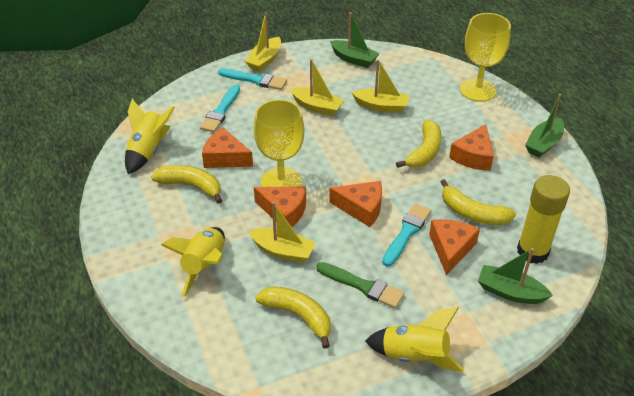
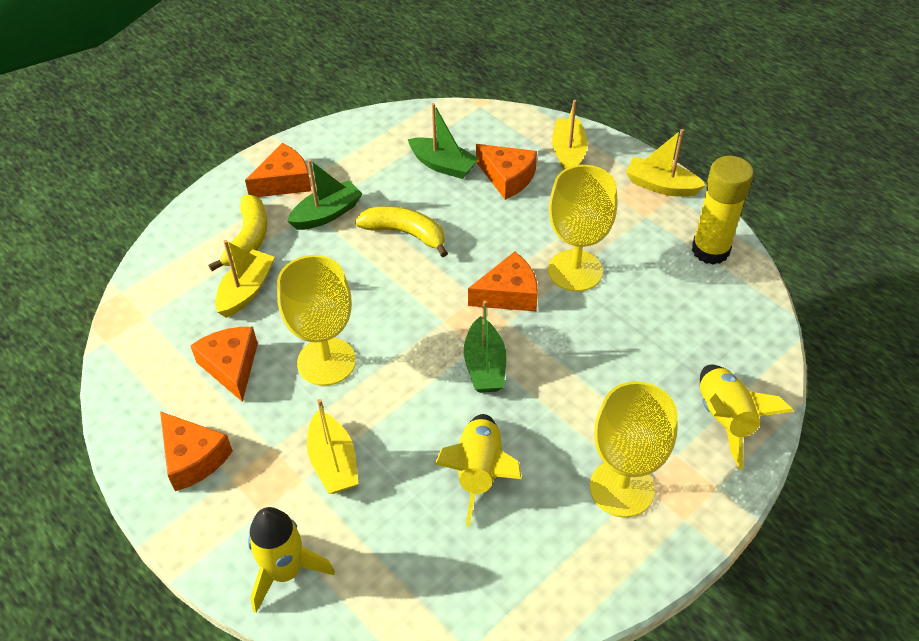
green brush: 1 -> 0
turquoise brush: 3 -> 0
yellow banana: 4 -> 2
yellow goblet: 2 -> 3

